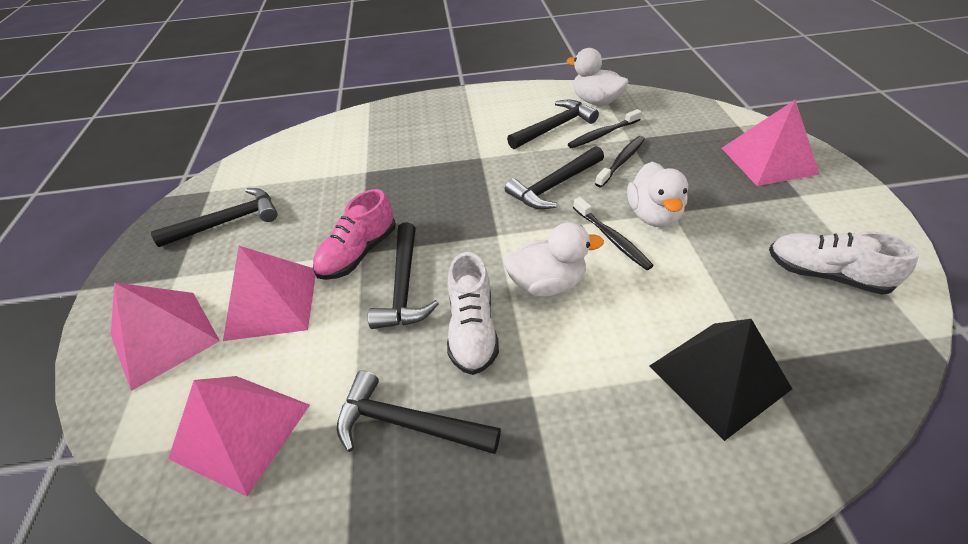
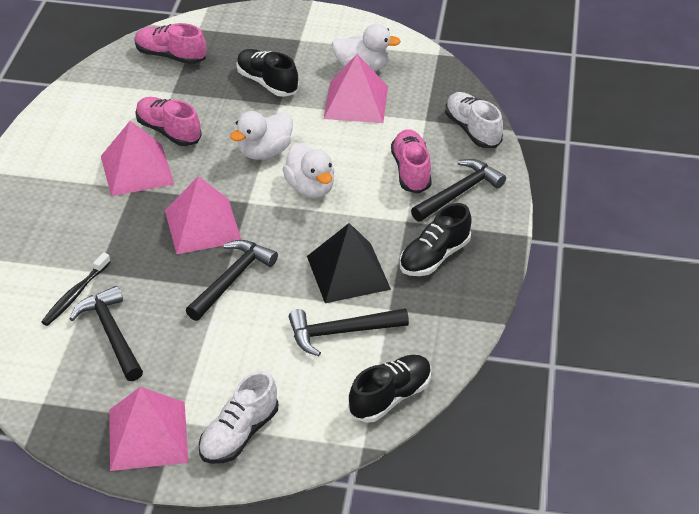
black hammer: 5 -> 4
black shoe: 0 -> 3
black toothbrush: 3 -> 1
pink shoe: 1 -> 3

